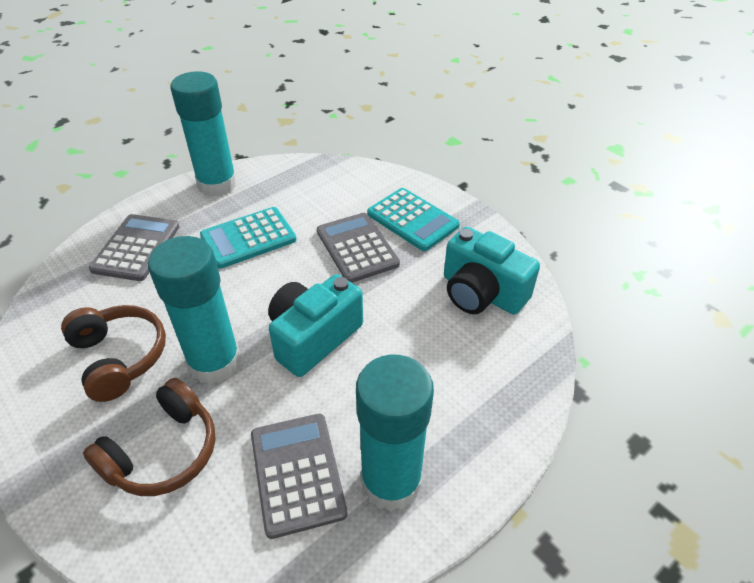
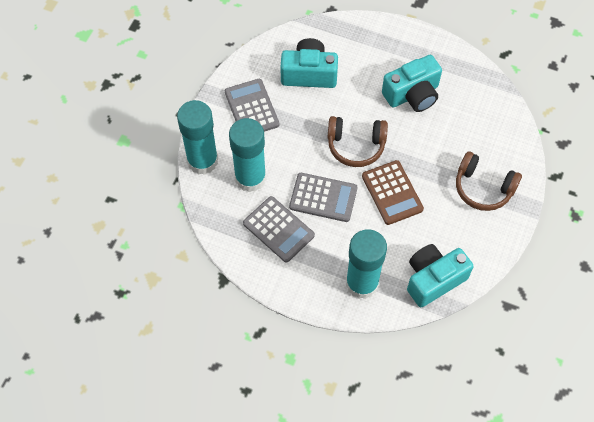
brown calculator: 0 -> 1
turquoise calculator: 2 -> 0
turquoise camera: 2 -> 3

